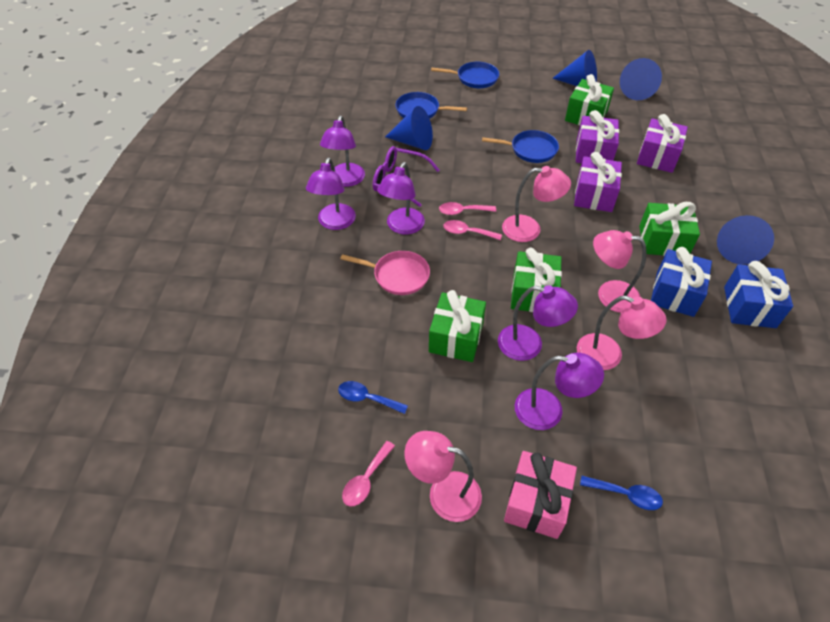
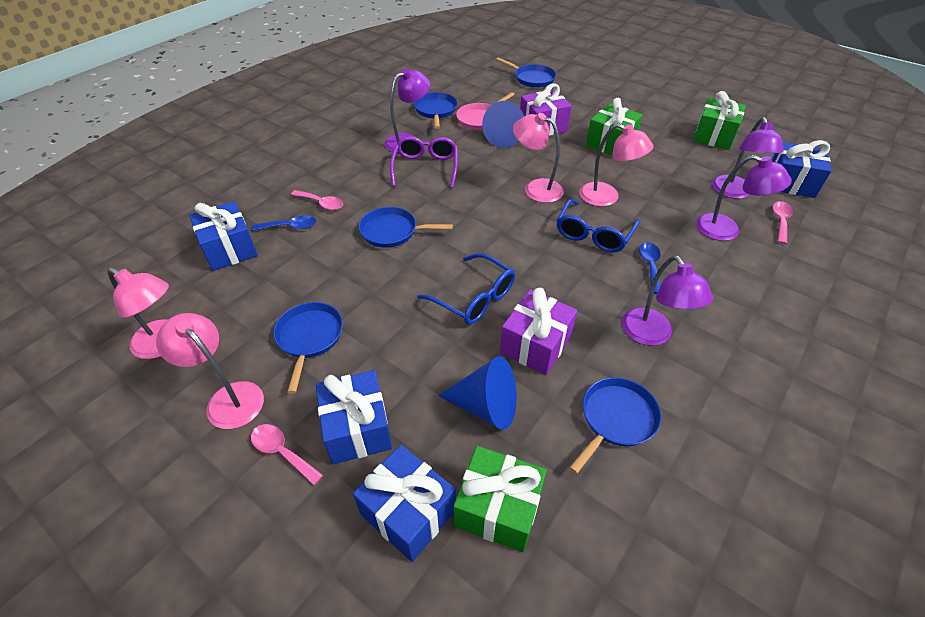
blue cone: 4 -> 2
blue gift: 2 -> 4
blue glasses: 0 -> 2
blue pan: 3 -> 5
green gift: 4 -> 3
pink gift: 1 -> 0
purple gift: 3 -> 2
purple lamp: 5 -> 4

